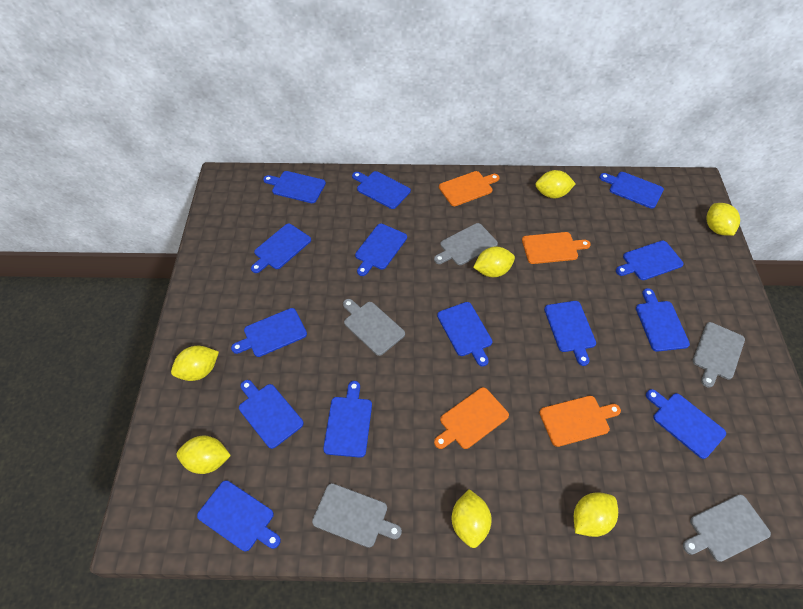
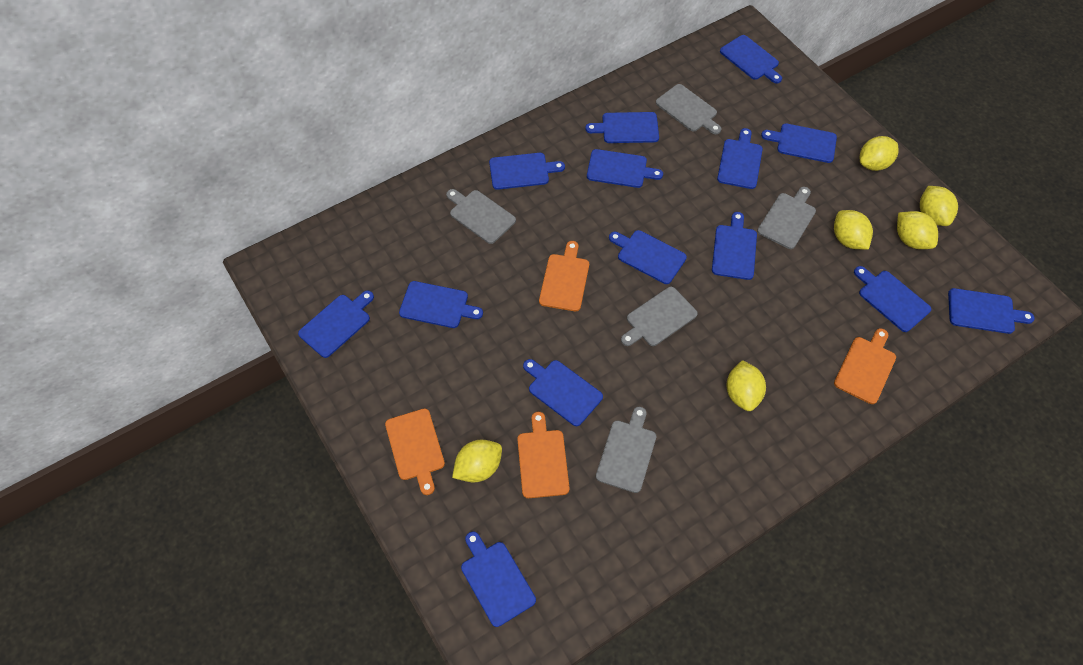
yellow lemon: 7 -> 6

